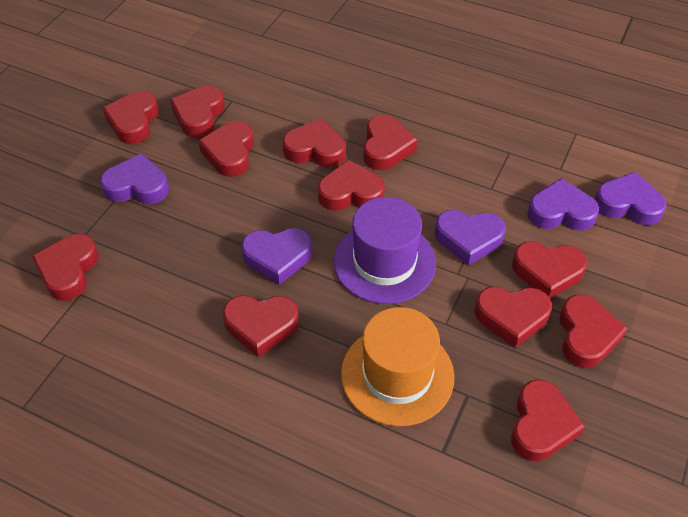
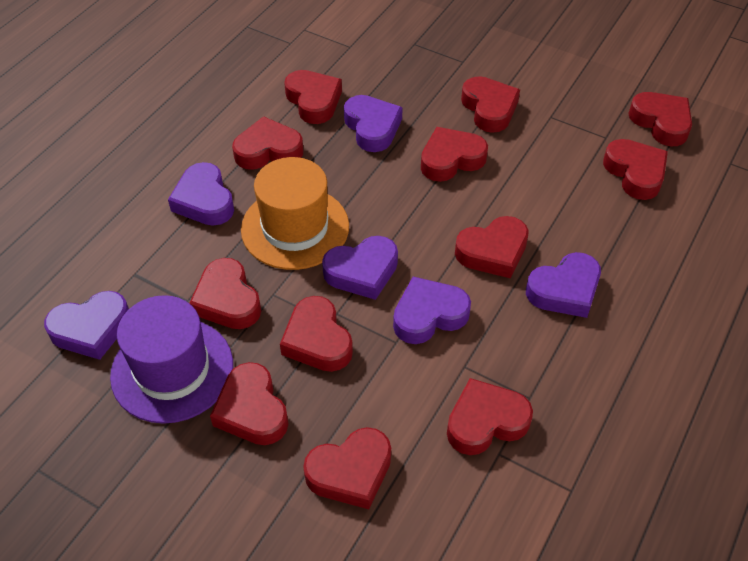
purple heart: 5 -> 6

